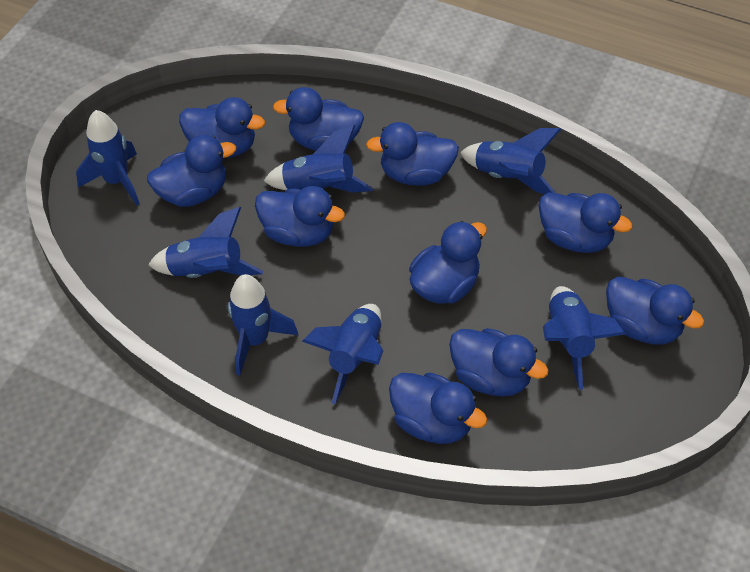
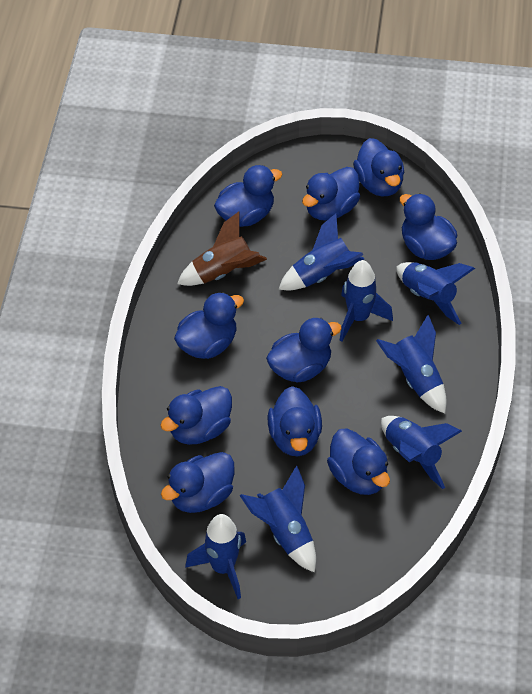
brown rocket: 0 -> 1

